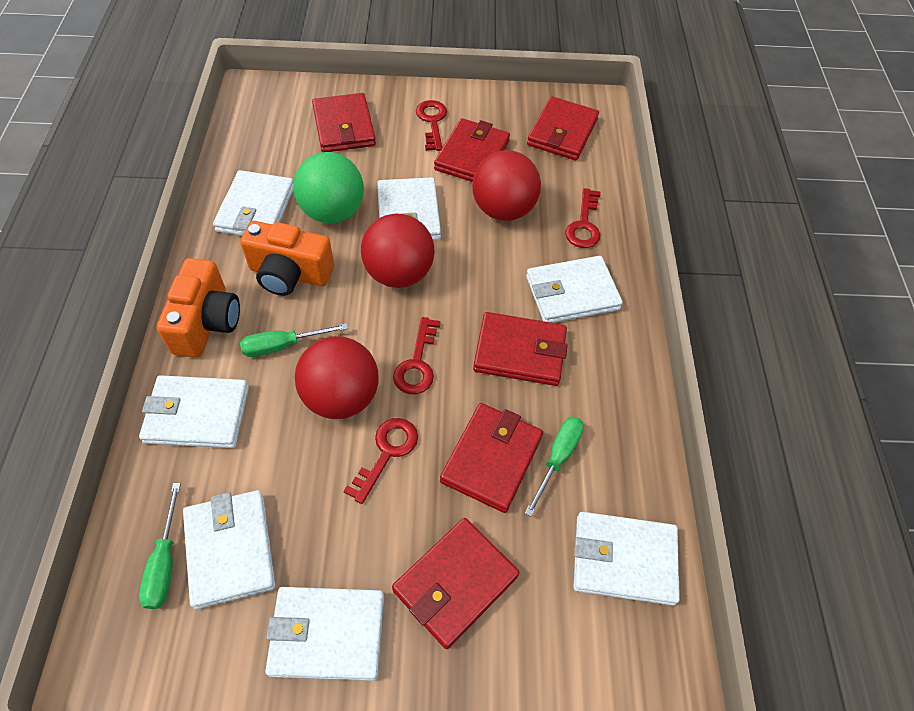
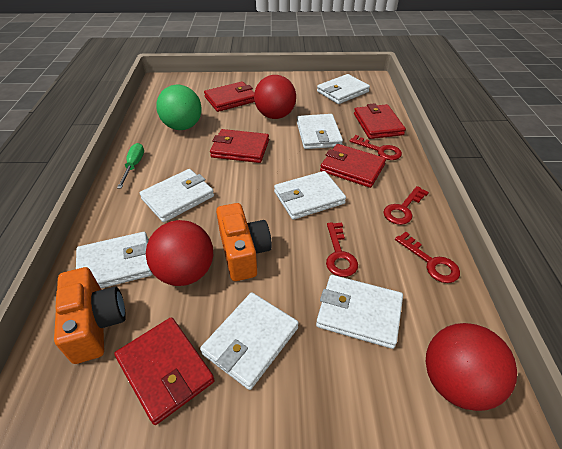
green screwdriver: 3 -> 1
red wallet: 6 -> 5

